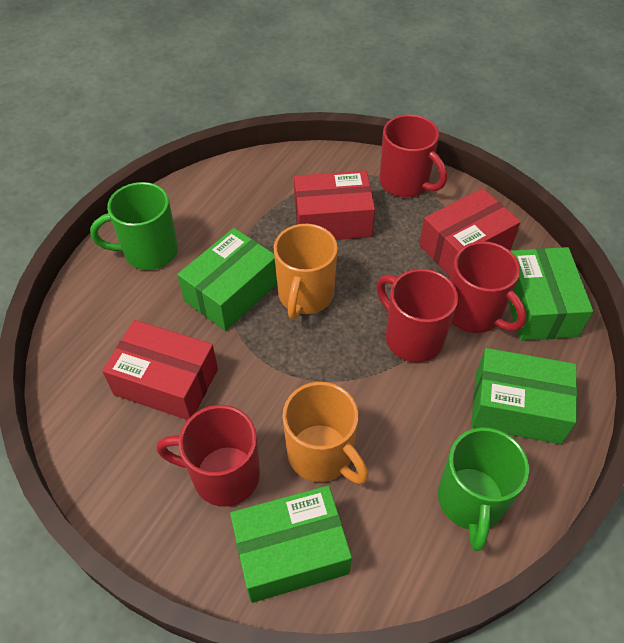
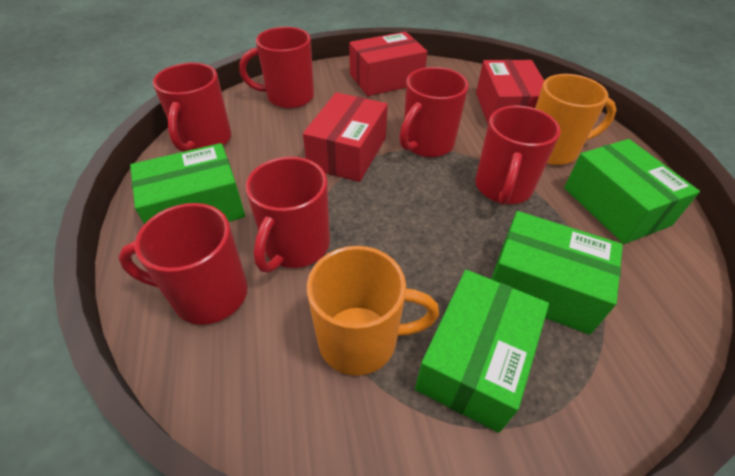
green mug: 2 -> 0
red mug: 4 -> 6

